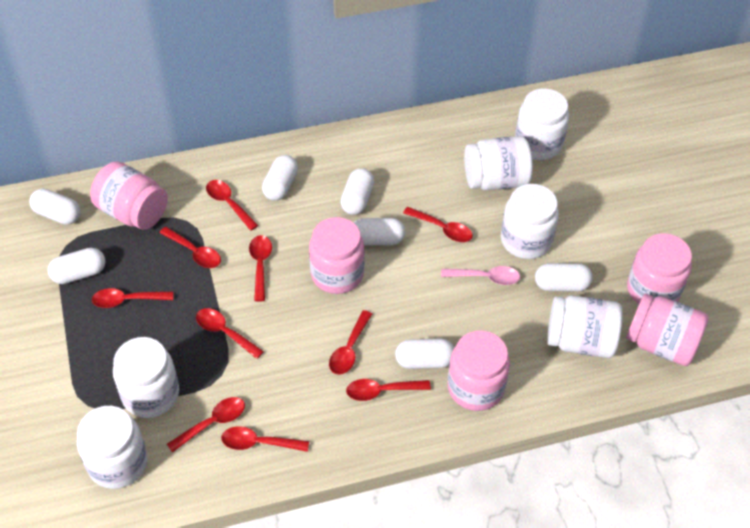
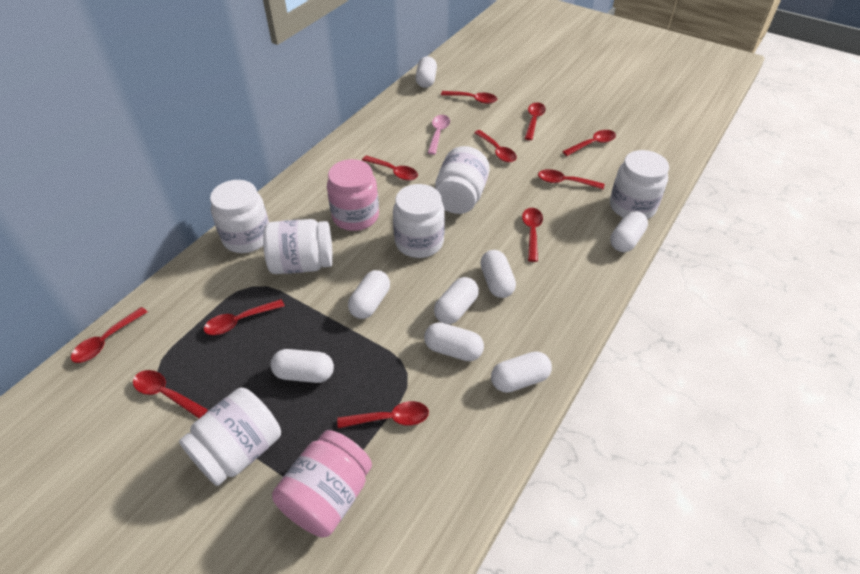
pink jar: 5 -> 2
red spoon: 10 -> 11
white capsule: 7 -> 8

